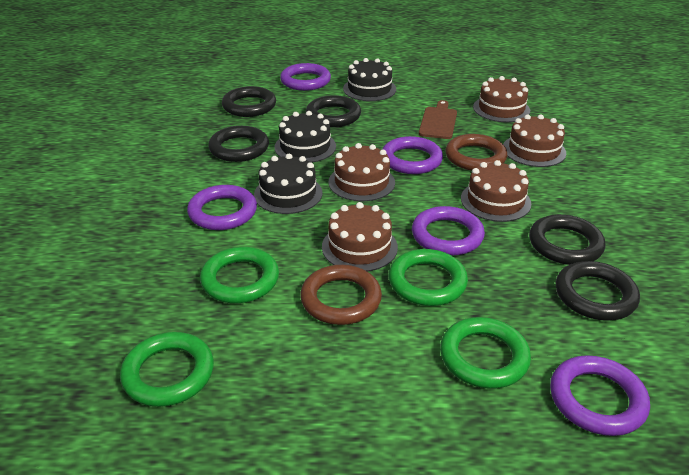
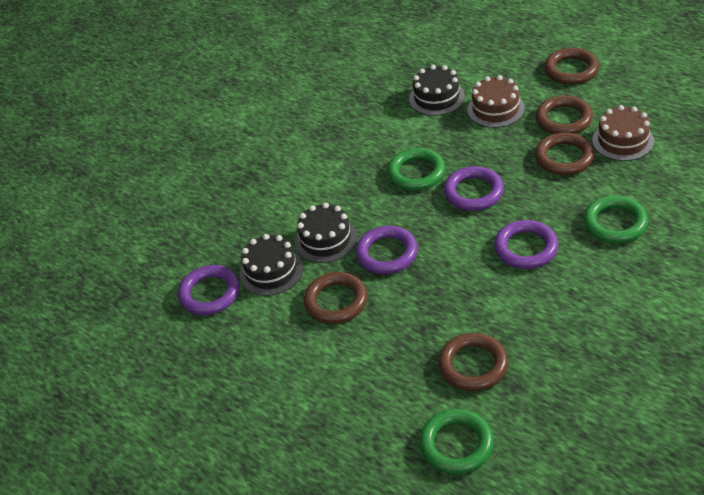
black ring: 5 -> 0
brown cake: 5 -> 2
brown cutting board: 1 -> 0
brown ring: 2 -> 5
green ring: 4 -> 3
purple ring: 5 -> 4

